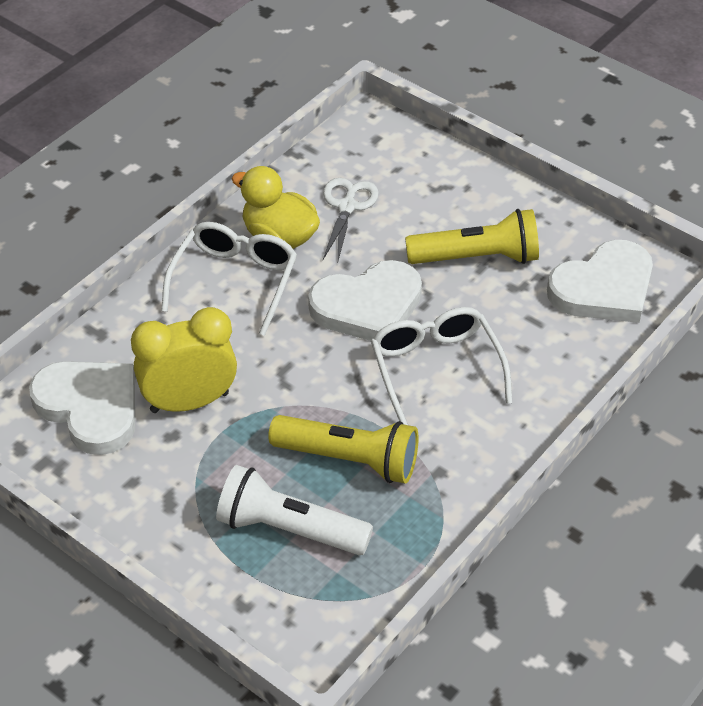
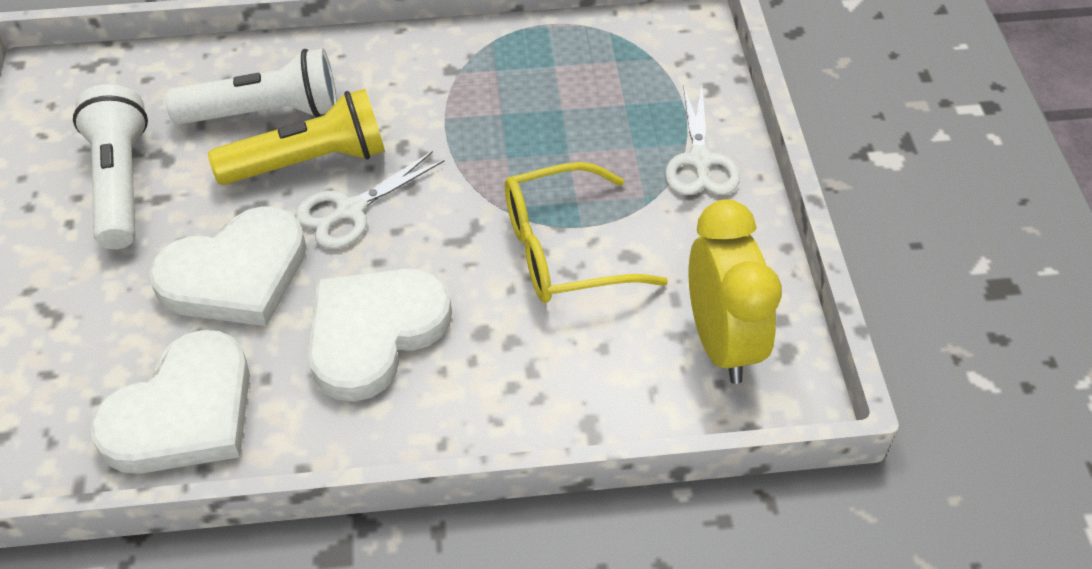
white flashlight: 1 -> 2
white glasses: 2 -> 0
white scissors: 1 -> 2
yellow duck: 1 -> 0
yellow flashlight: 2 -> 1
yellow glasses: 0 -> 1

